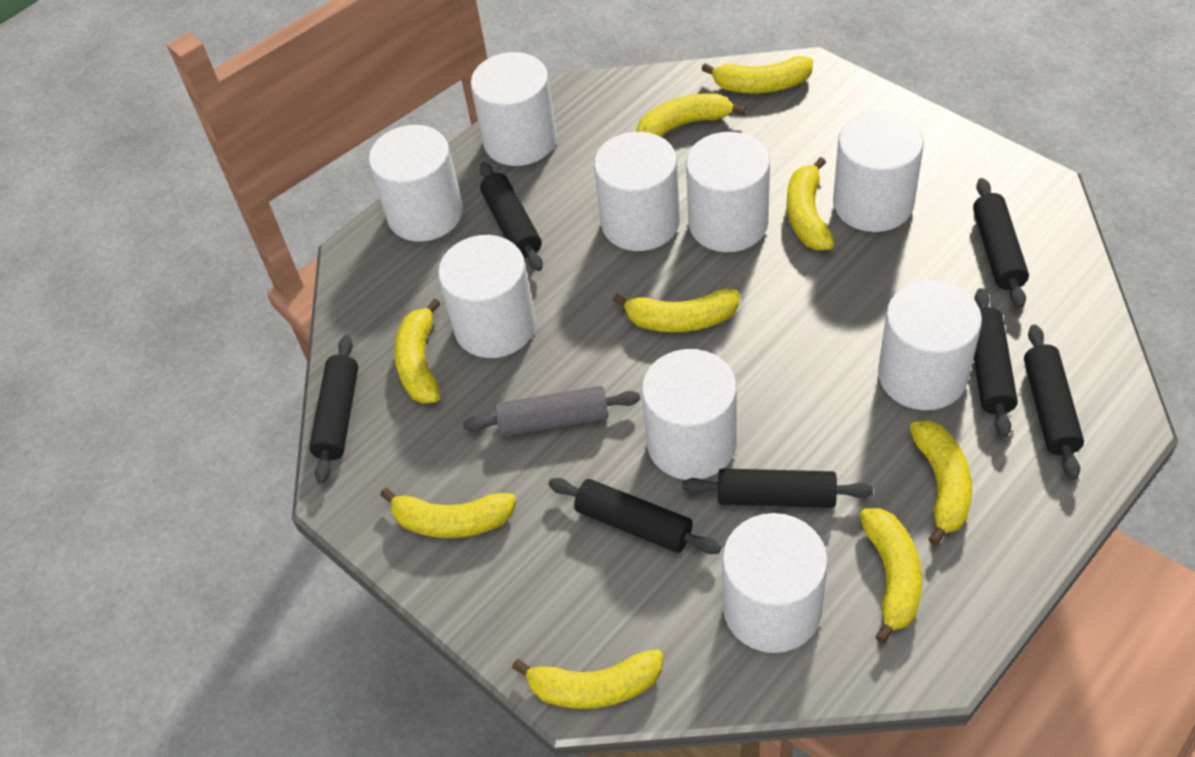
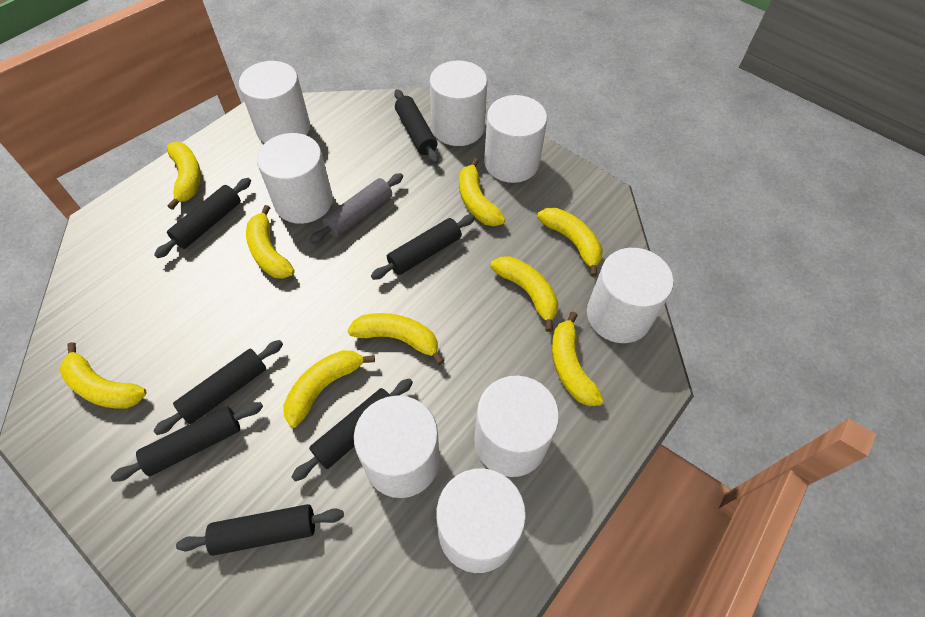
white cylinder: 9 -> 8

